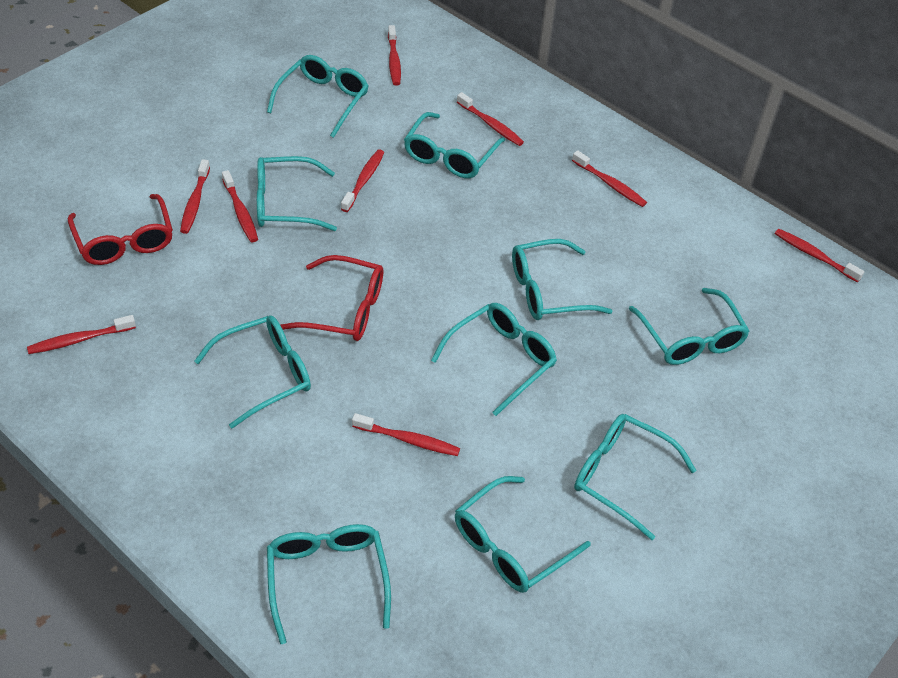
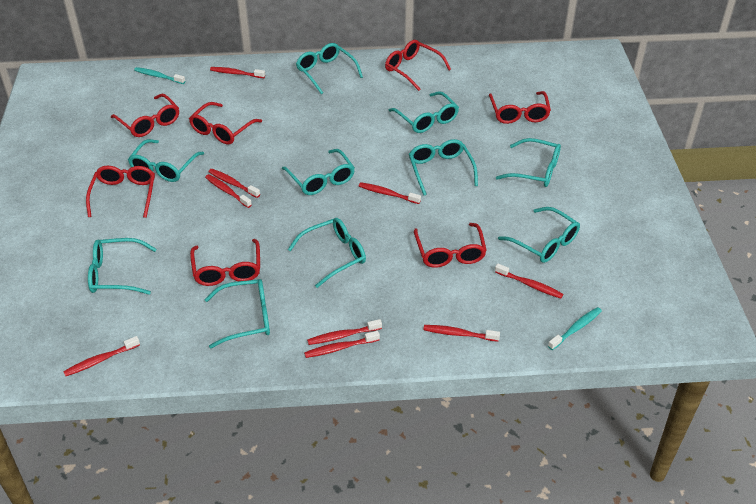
red glasses: 2 -> 7
turquoise toothbrush: 0 -> 2

